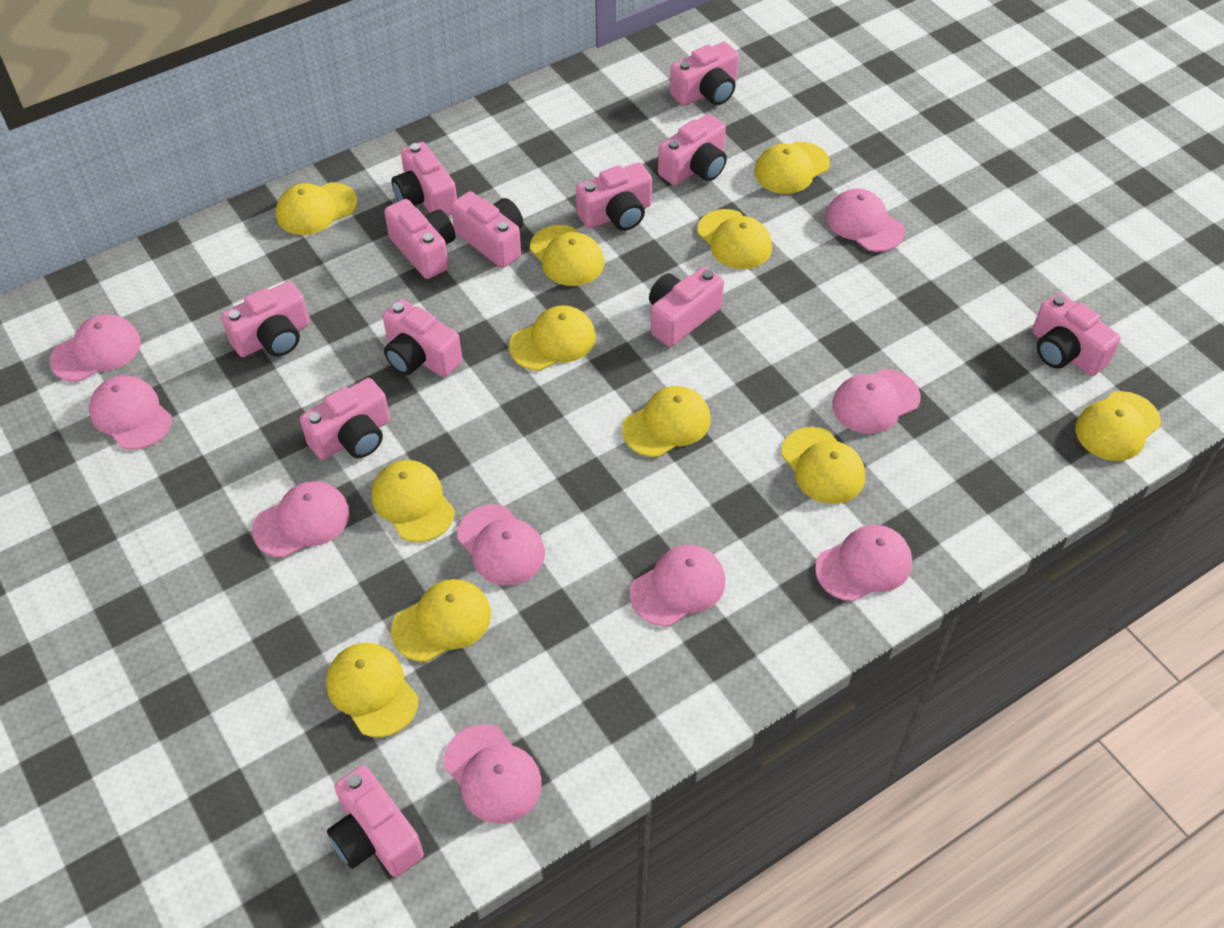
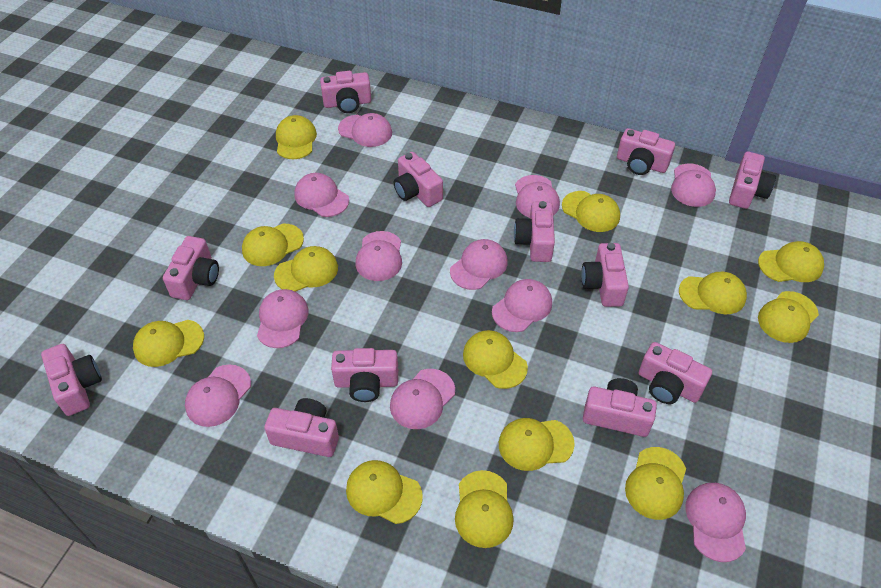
pink cap: 9 -> 11
yellow cap: 11 -> 13

